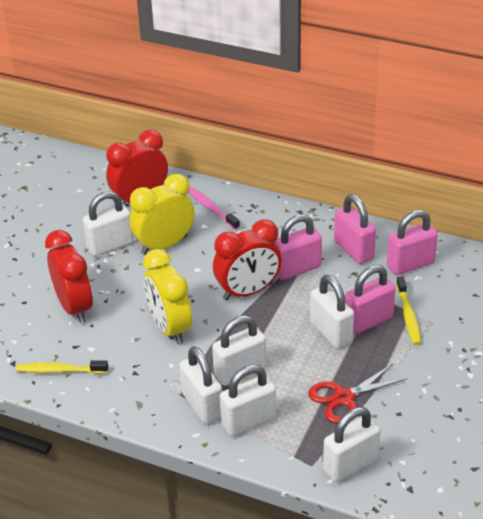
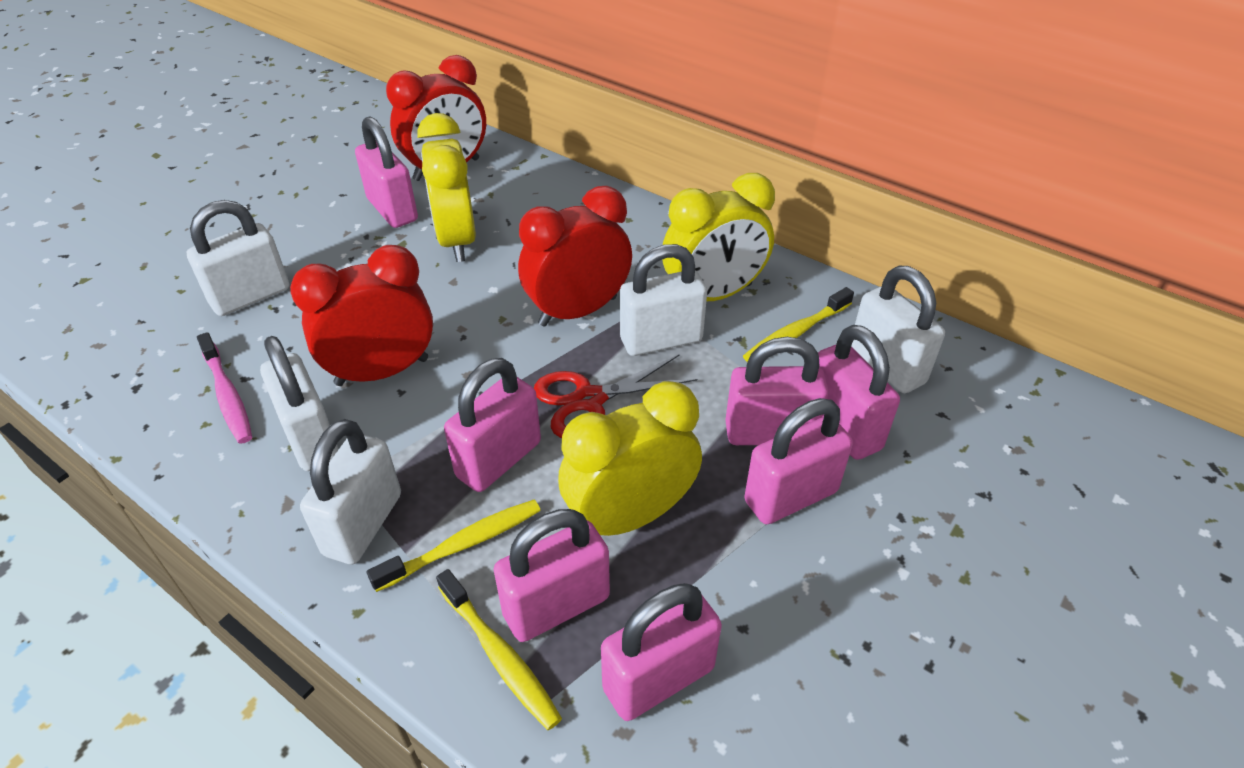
pink padlock: 4 -> 7
white padlock: 6 -> 5
yellow clock: 2 -> 3
yellow toothbrush: 2 -> 3

